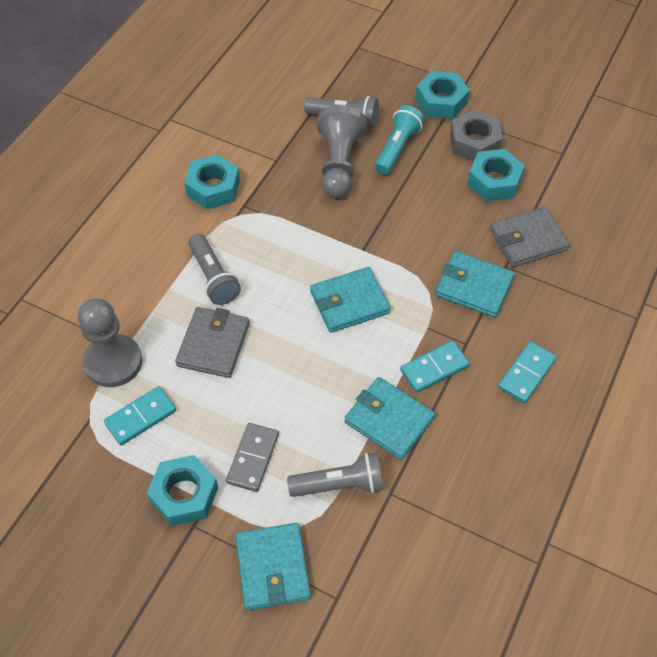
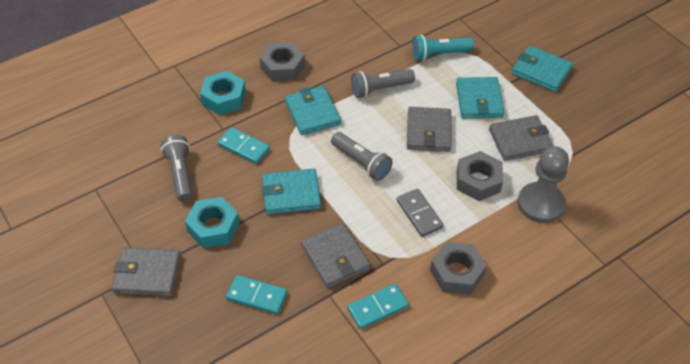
grey nut: 1 -> 3
grey pawn: 2 -> 1
grey wallet: 2 -> 4
turquoise nut: 4 -> 2

